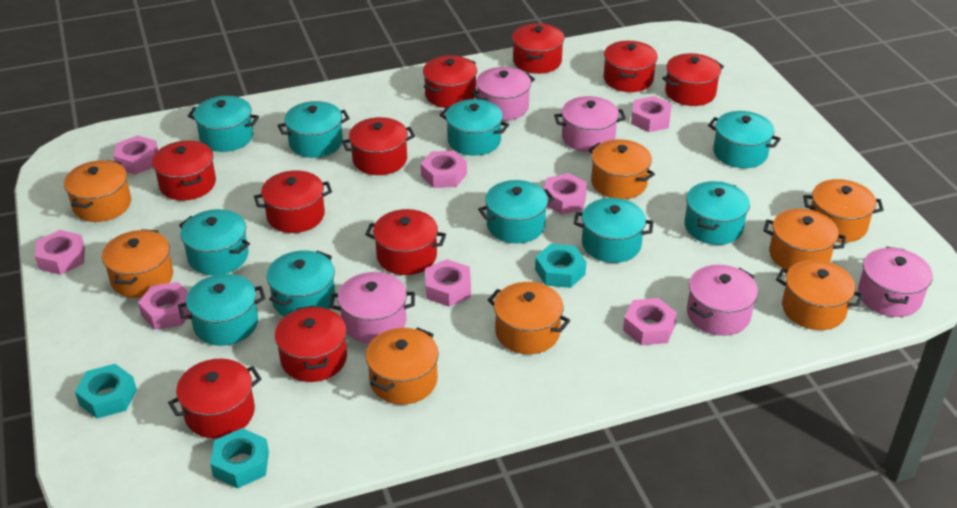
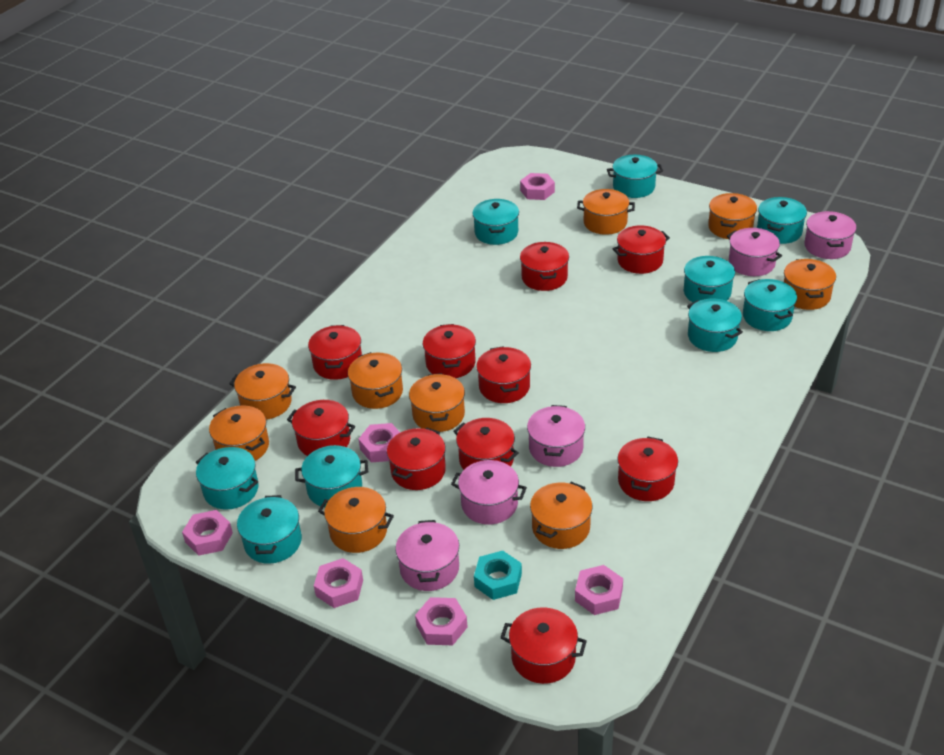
orange pot: 8 -> 9
pink nut: 8 -> 6
turquoise nut: 3 -> 1
turquoise pot: 10 -> 9

